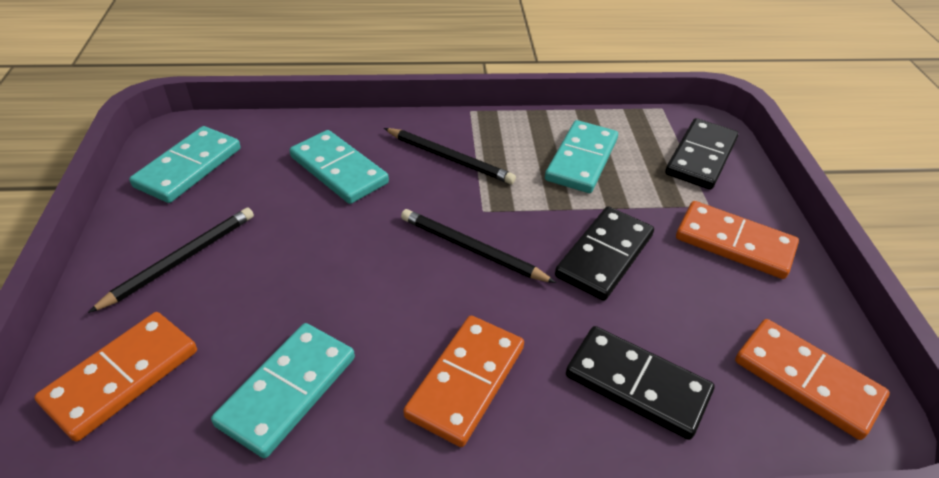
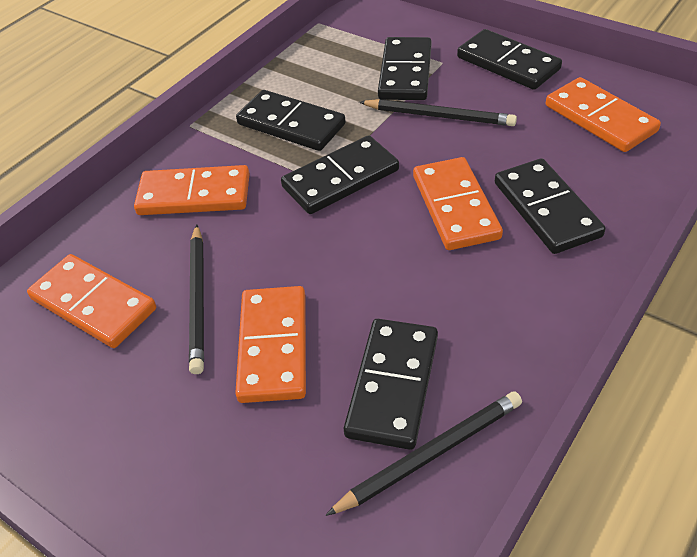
black domino: 3 -> 6
orange domino: 4 -> 5
turquoise domino: 4 -> 0

